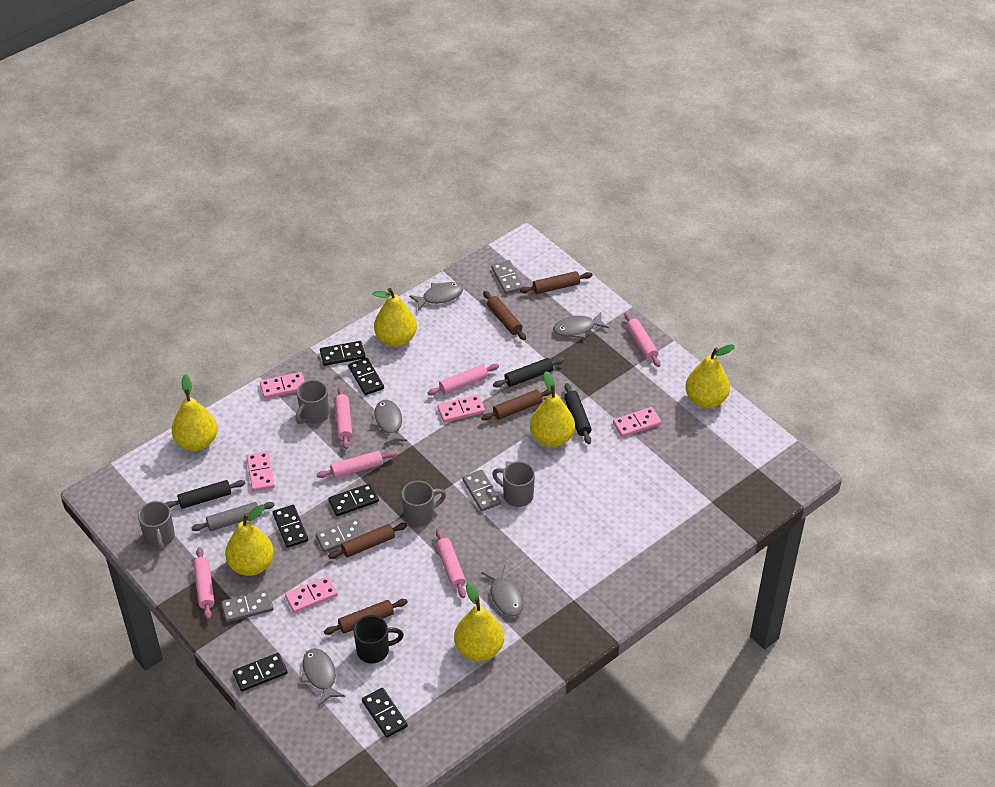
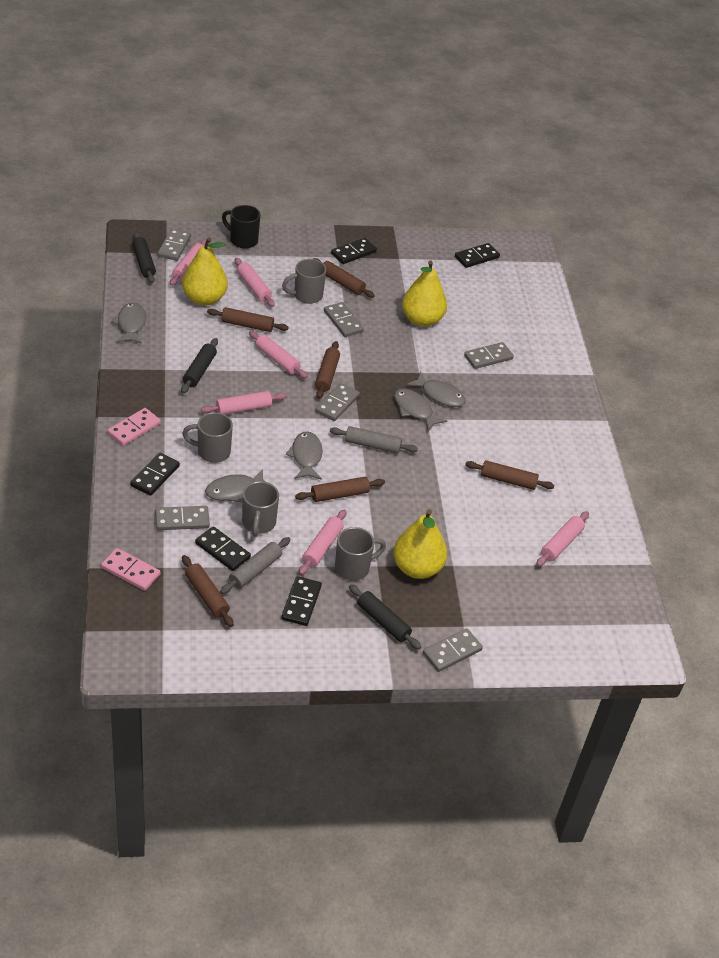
black domino: 6 -> 5
brown rolling pin: 5 -> 6
grey domino: 4 -> 6
grey rolling pin: 1 -> 2
pink domino: 5 -> 2
yellow pear: 6 -> 3

